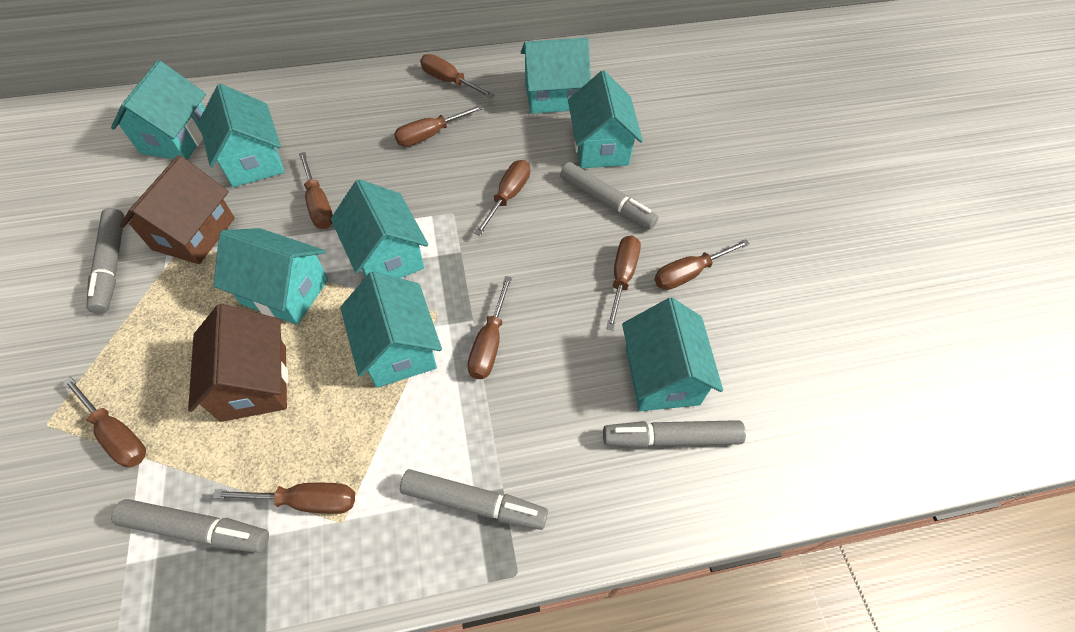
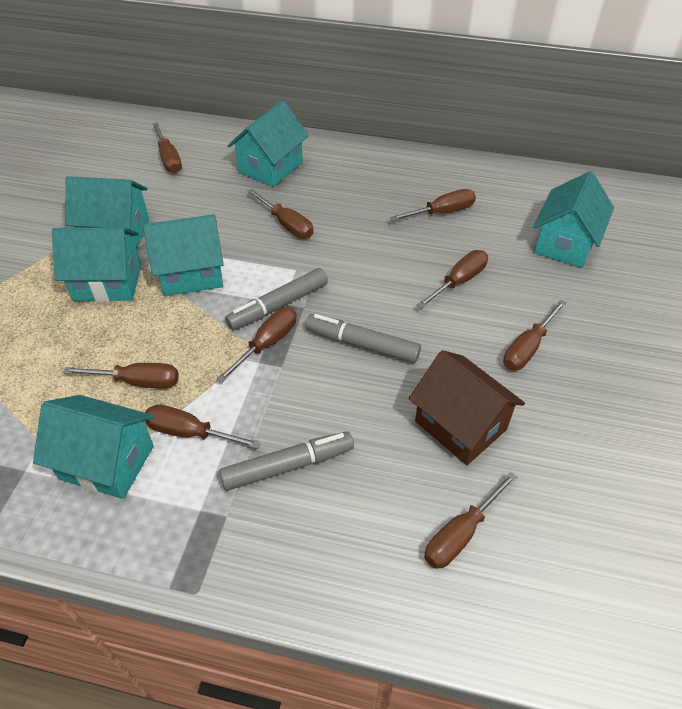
brown house: 2 -> 1
grey marker: 5 -> 3
turquoise house: 8 -> 6

